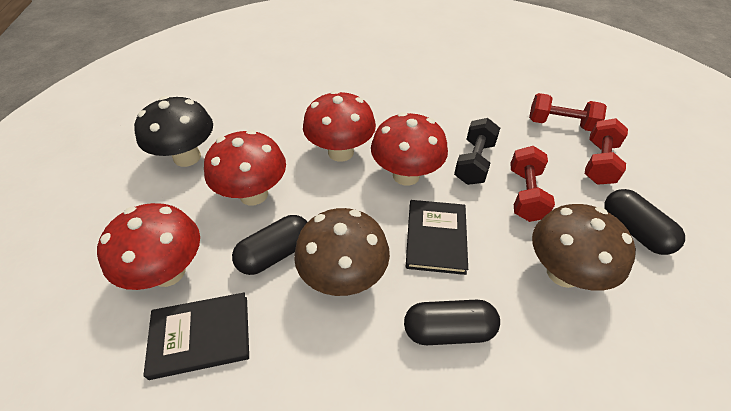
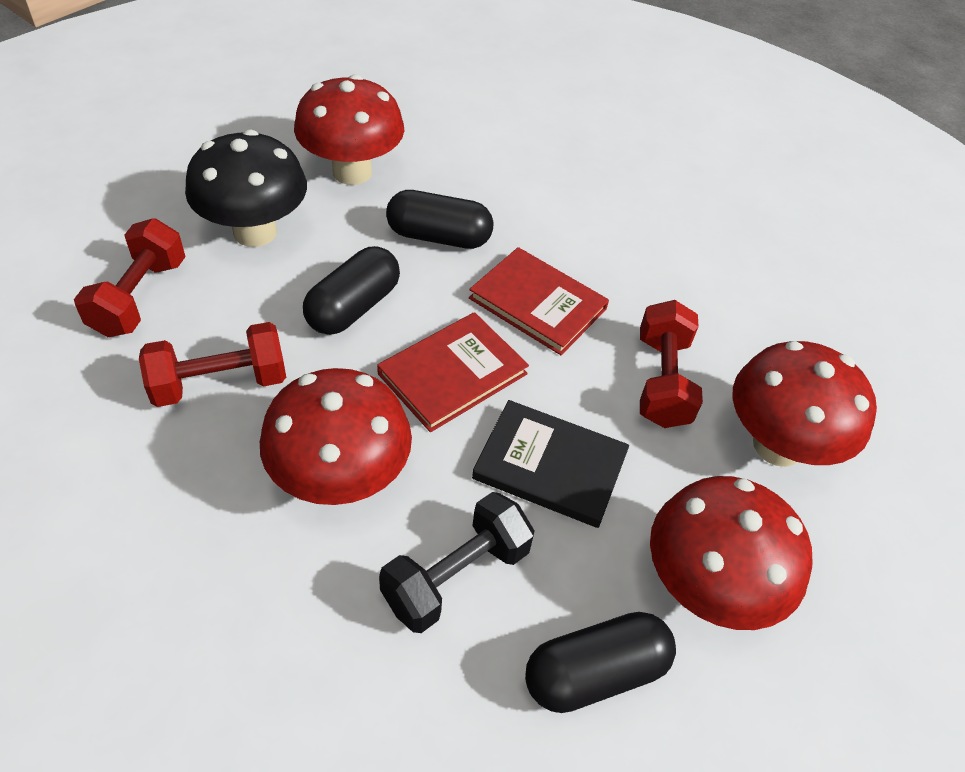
black book: 2 -> 1
brown mushroom: 2 -> 0
red book: 0 -> 2

